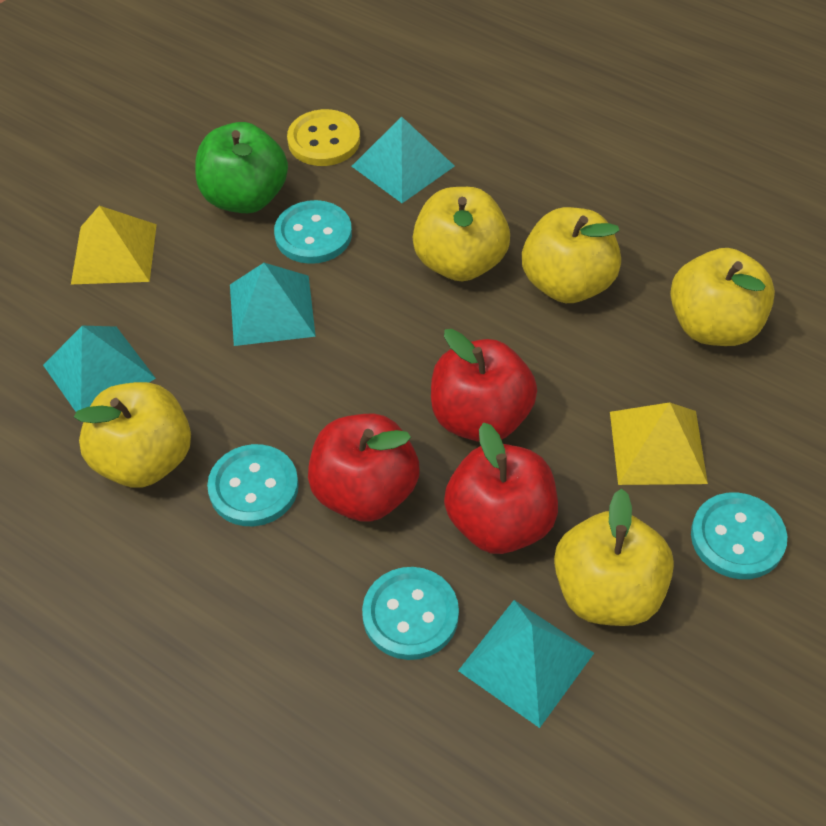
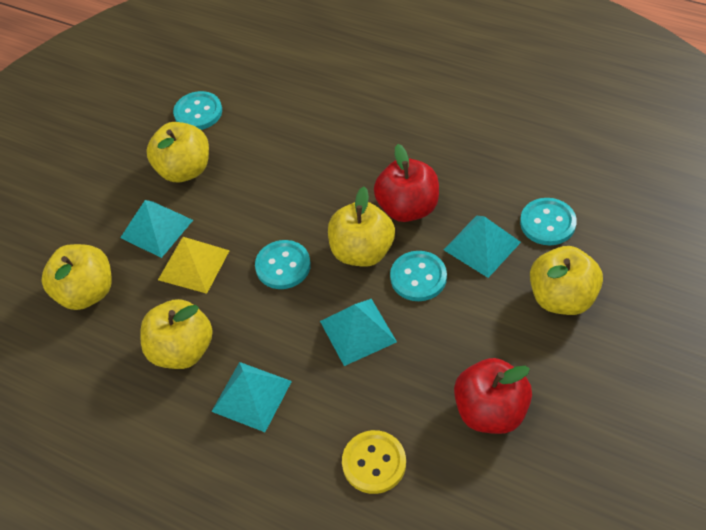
green apple: 1 -> 0
red apple: 3 -> 2
yellow pyramid: 2 -> 1

